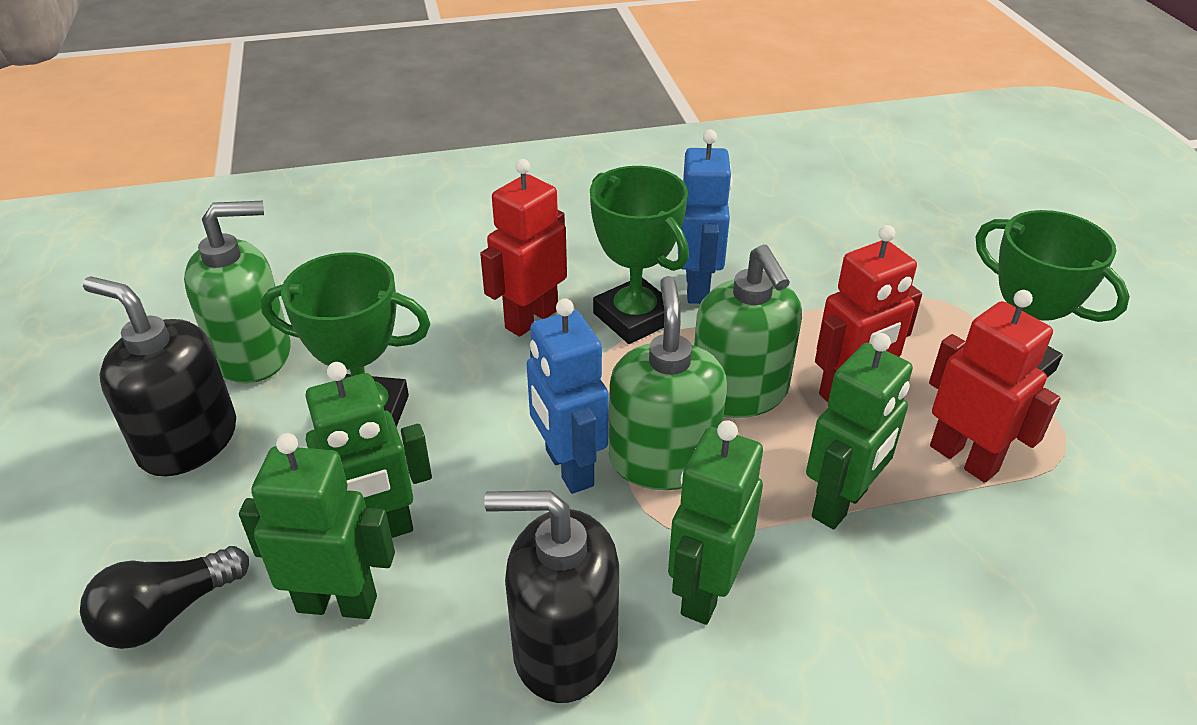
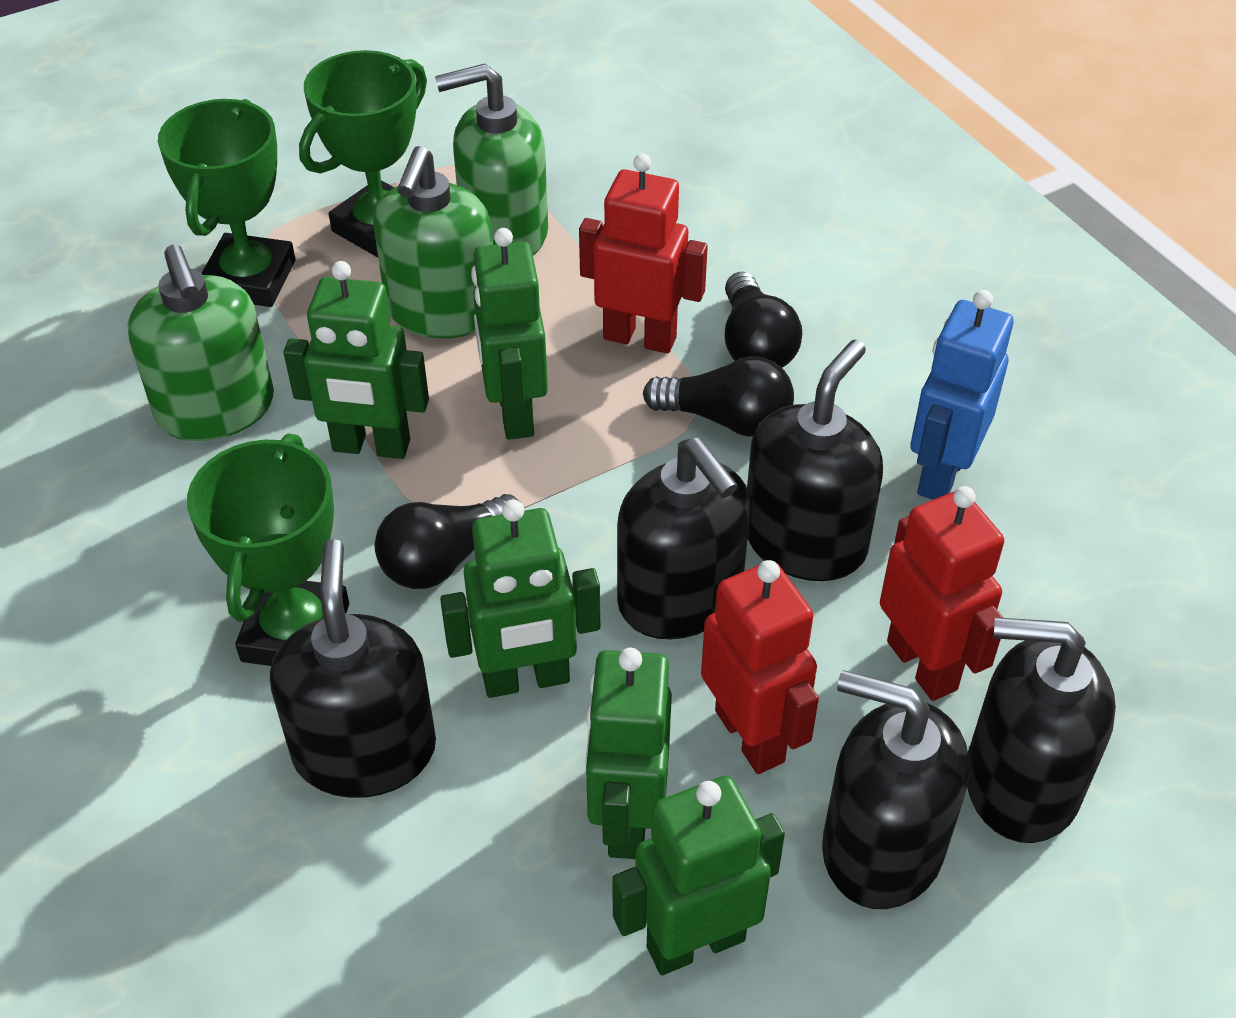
black light bulb: 1 -> 3
black soap dispenser: 2 -> 5
blue robot: 2 -> 1
green robot: 4 -> 5

